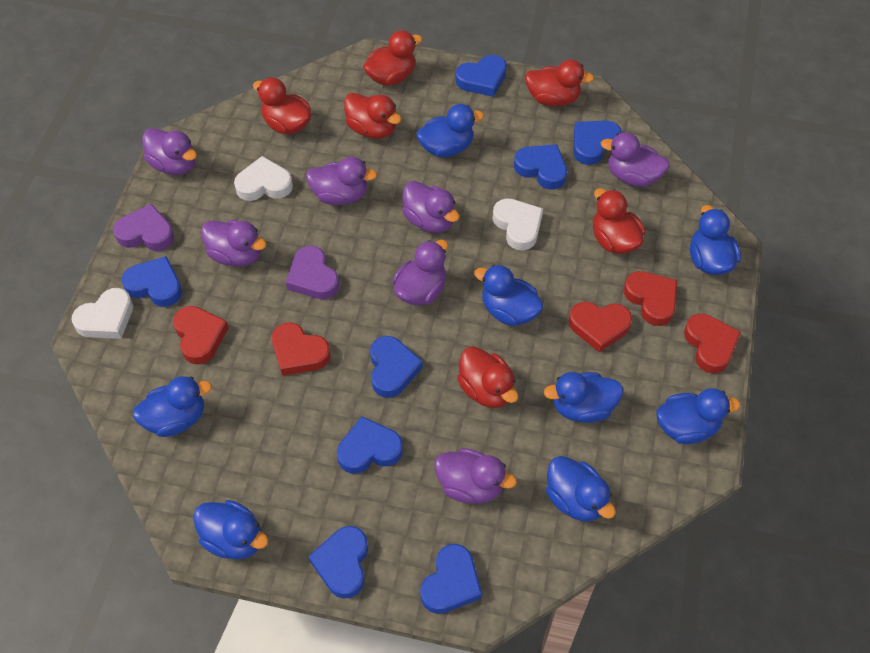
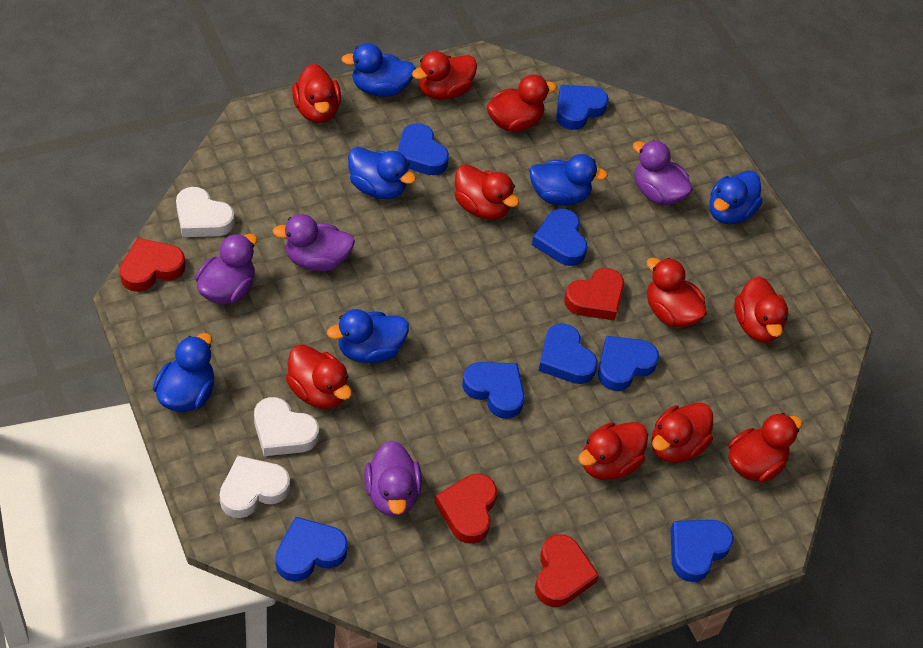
blue duck: 8 -> 6
purple duck: 7 -> 4
purple heart: 2 -> 0
red duck: 6 -> 10
red heart: 5 -> 4

